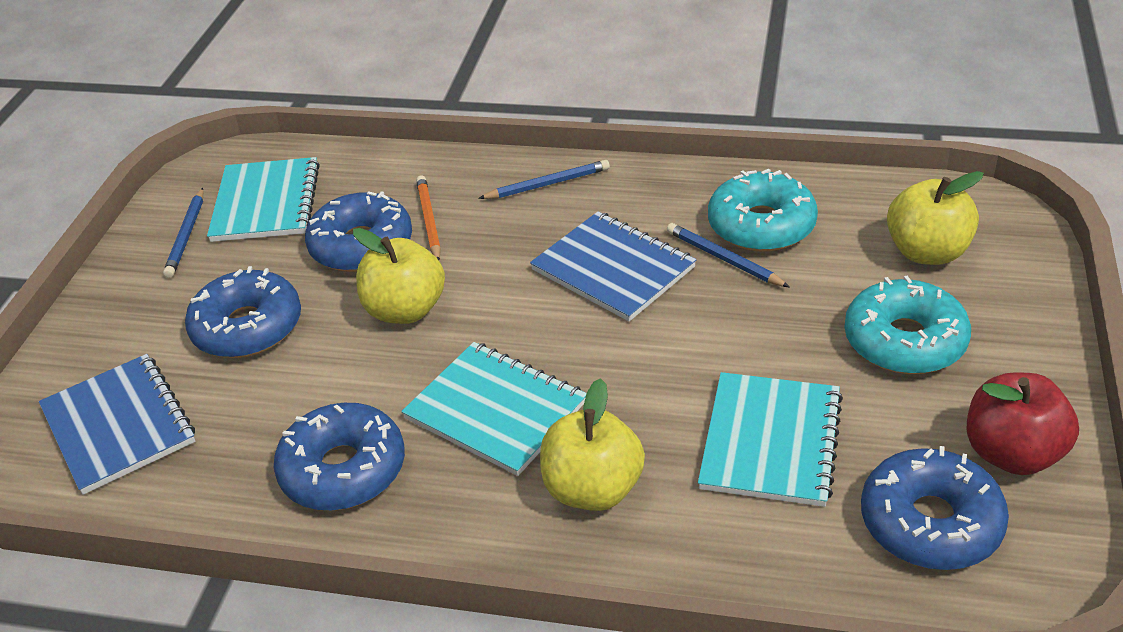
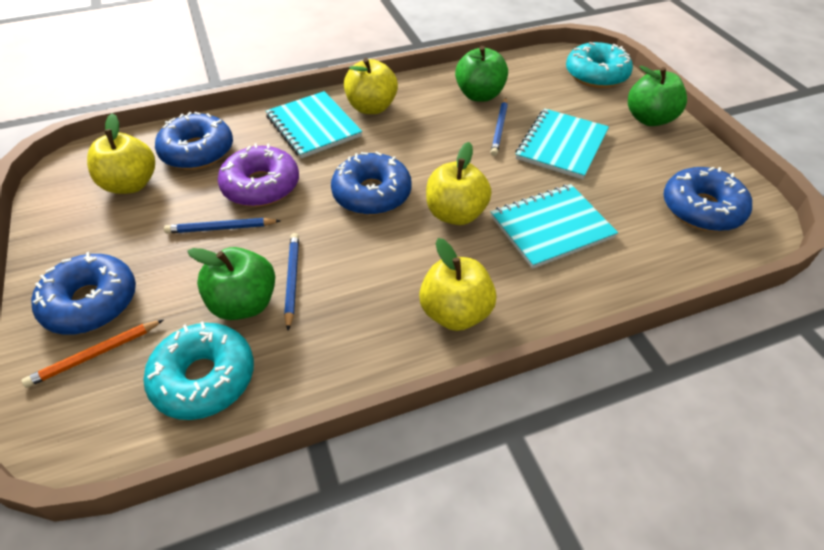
blue notebook: 2 -> 0
green apple: 0 -> 3
purple donut: 0 -> 1
red apple: 1 -> 0
yellow apple: 3 -> 4

